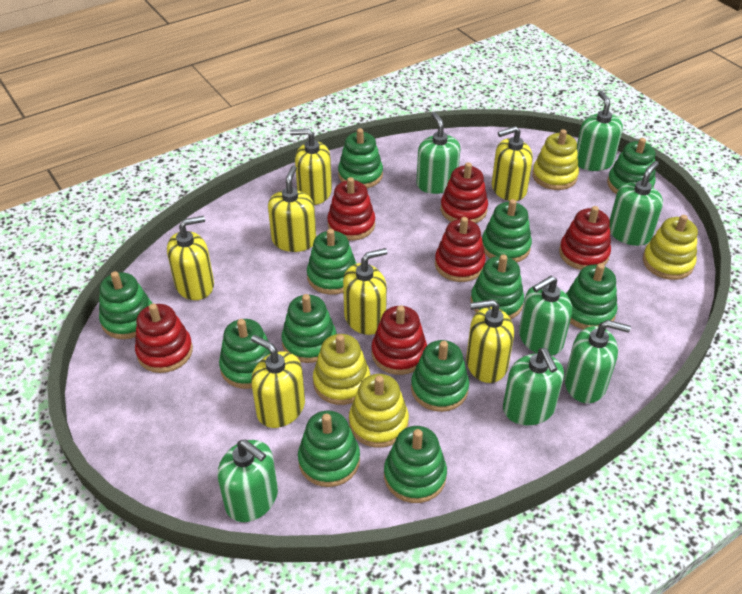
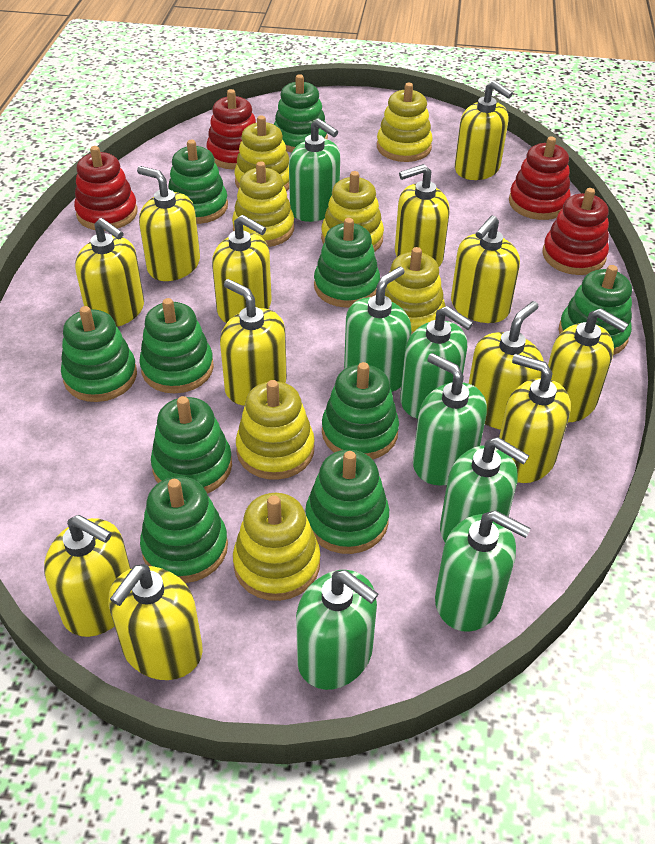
green stacking toy: 12 -> 10
red stacking toy: 6 -> 4
yellow soap dispenser: 7 -> 12
yellow stacking toy: 4 -> 7

